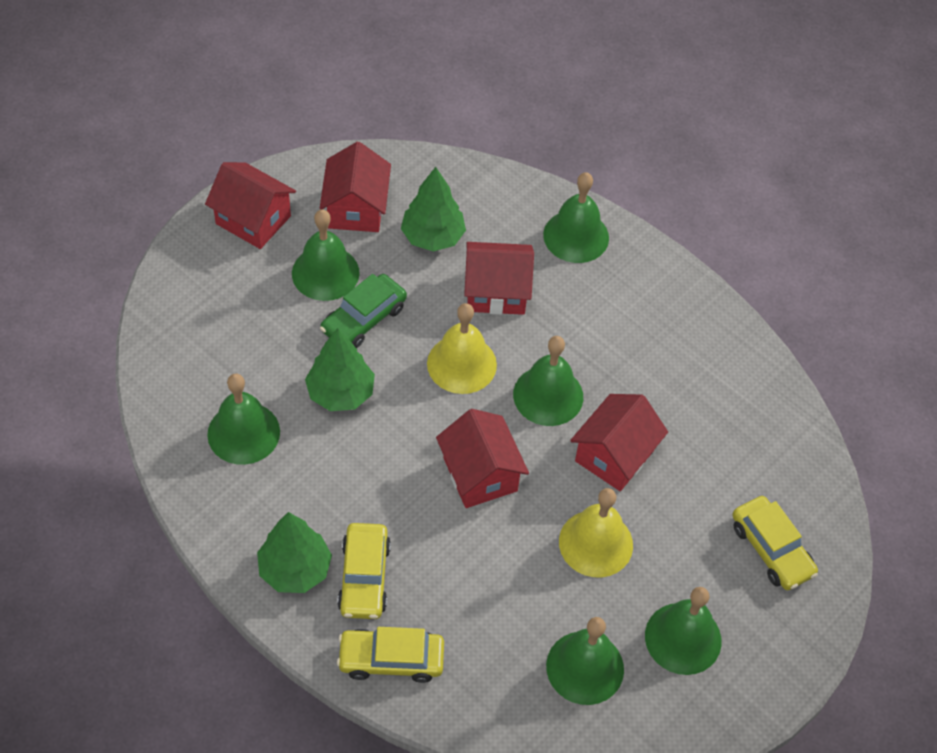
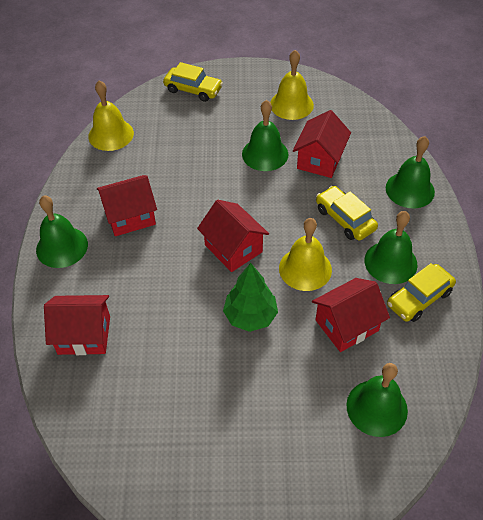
green bell: 6 -> 5
green car: 1 -> 0
green tree: 3 -> 1
yellow bell: 2 -> 3

